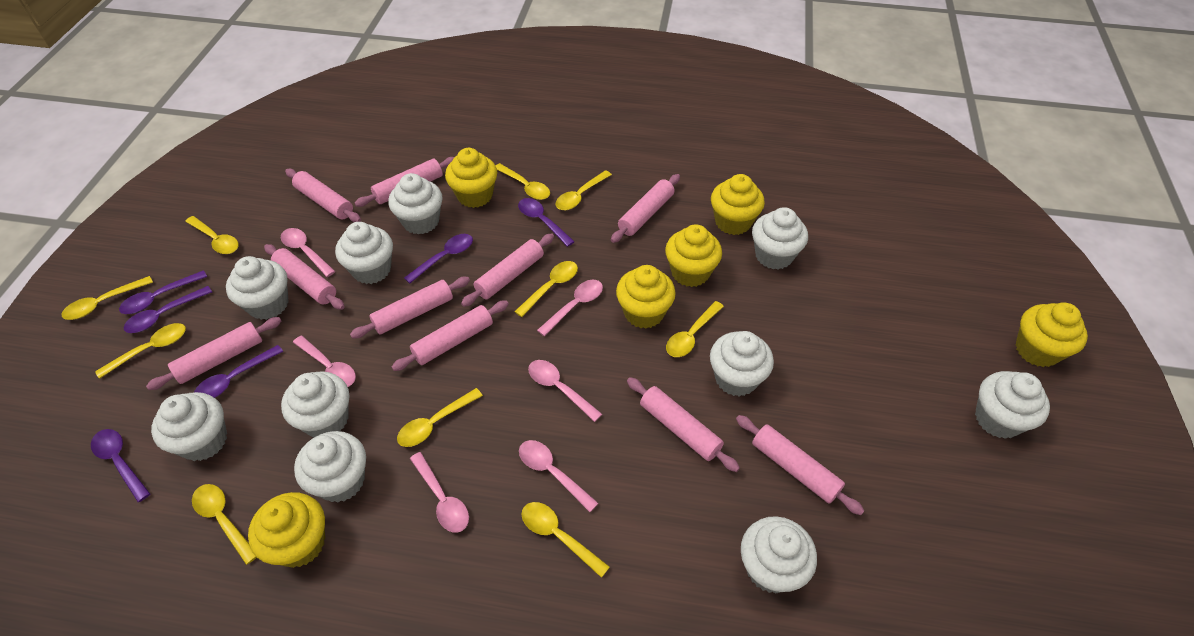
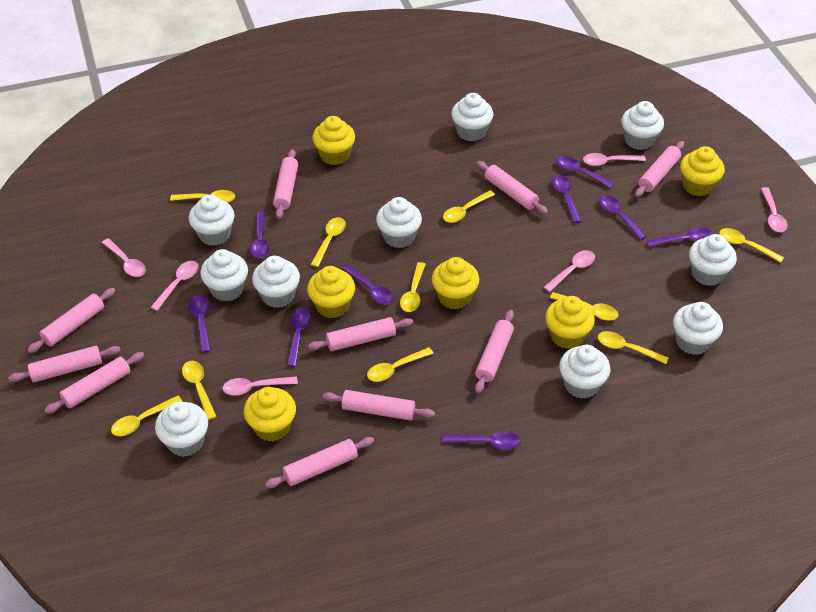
purple spoon: 6 -> 9

